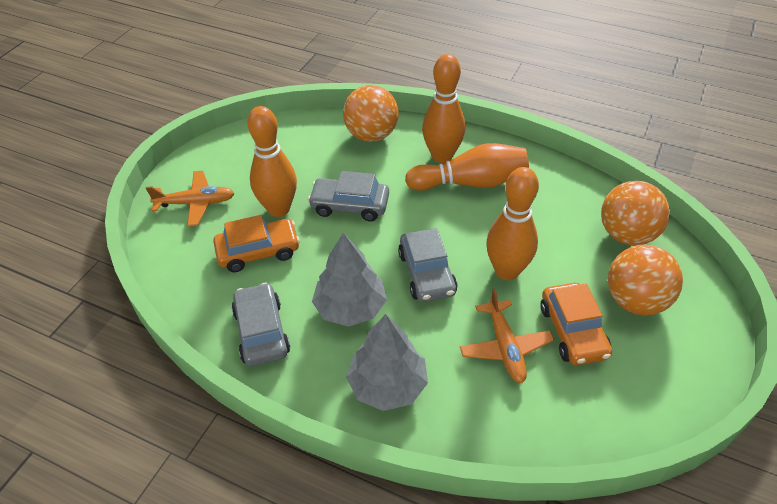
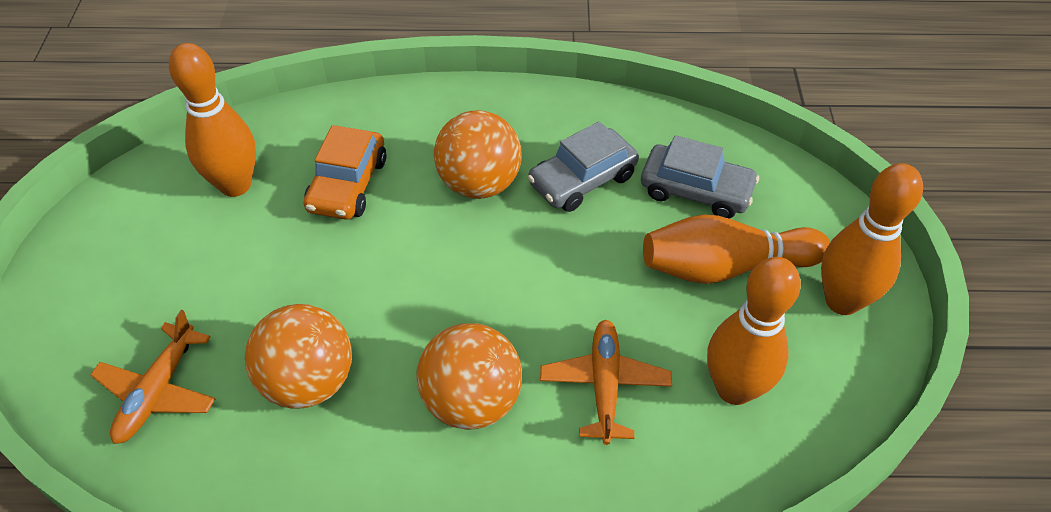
grey car: 3 -> 2
grey tree: 2 -> 0
orange car: 2 -> 1

